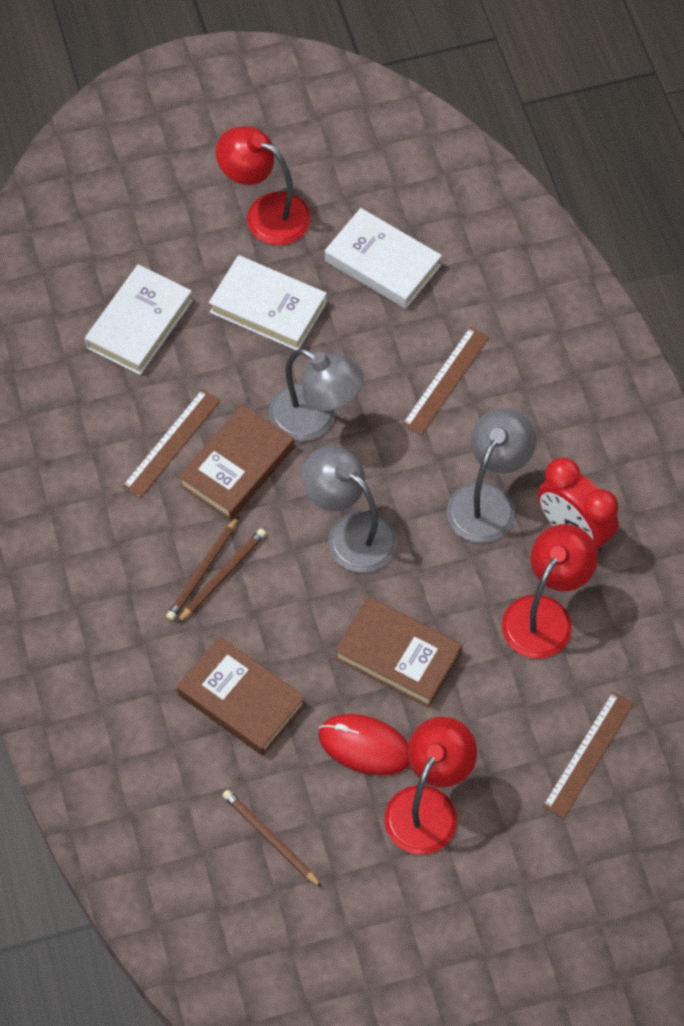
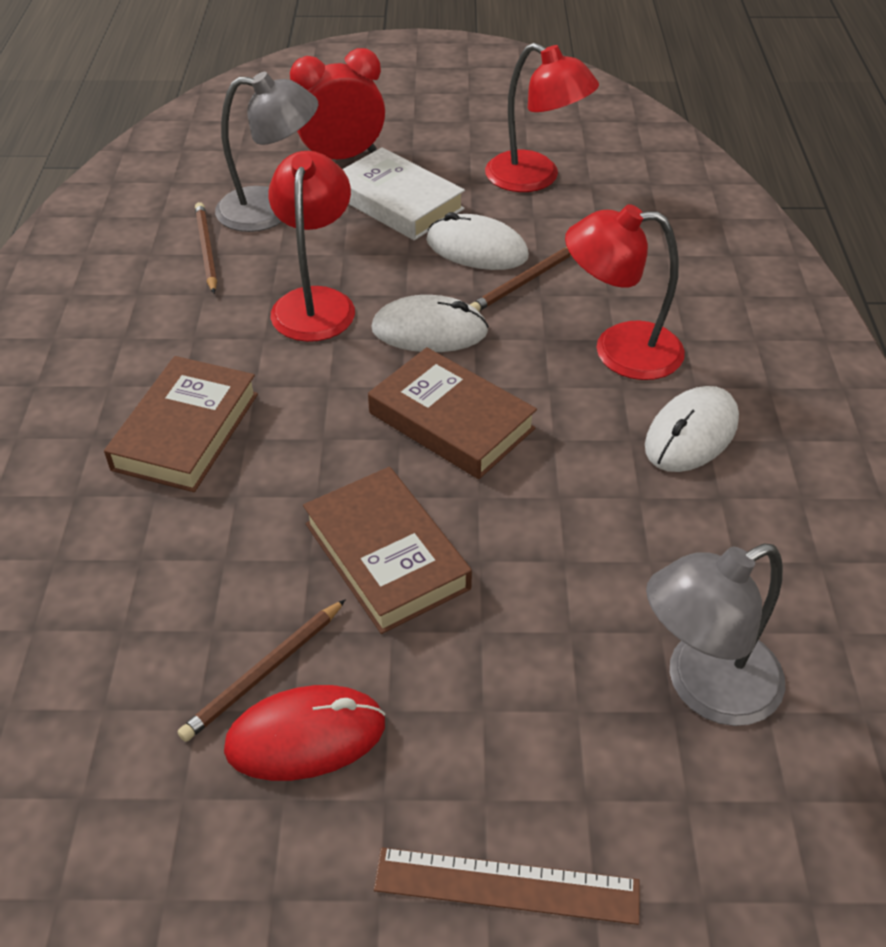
brown ruler: 3 -> 1
grey lamp: 3 -> 2
white book: 3 -> 1
white mouse: 0 -> 3

